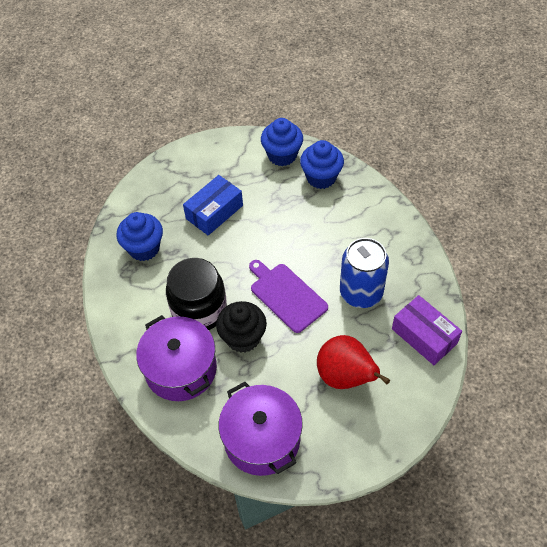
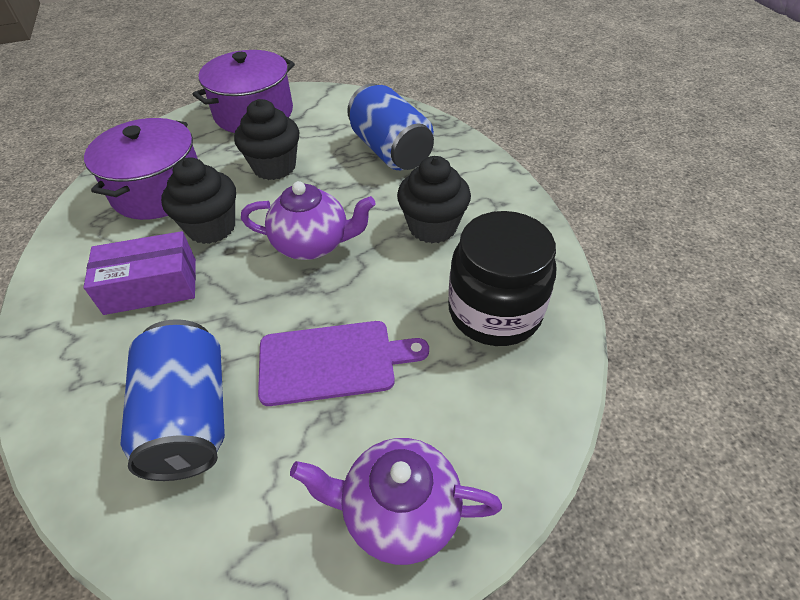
black cupcake: 1 -> 3
blue box: 1 -> 0
blue can: 1 -> 2
blue cupcake: 3 -> 0
purple teapot: 0 -> 2
red pear: 1 -> 0

